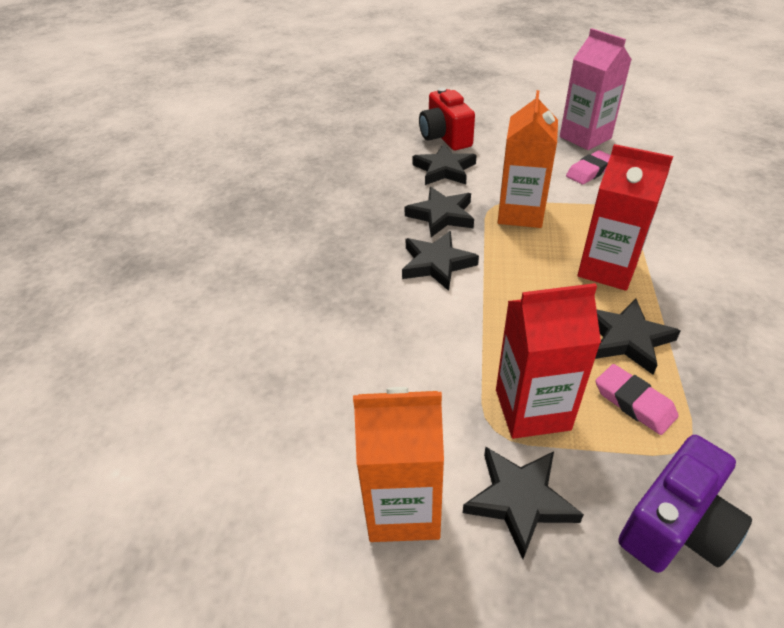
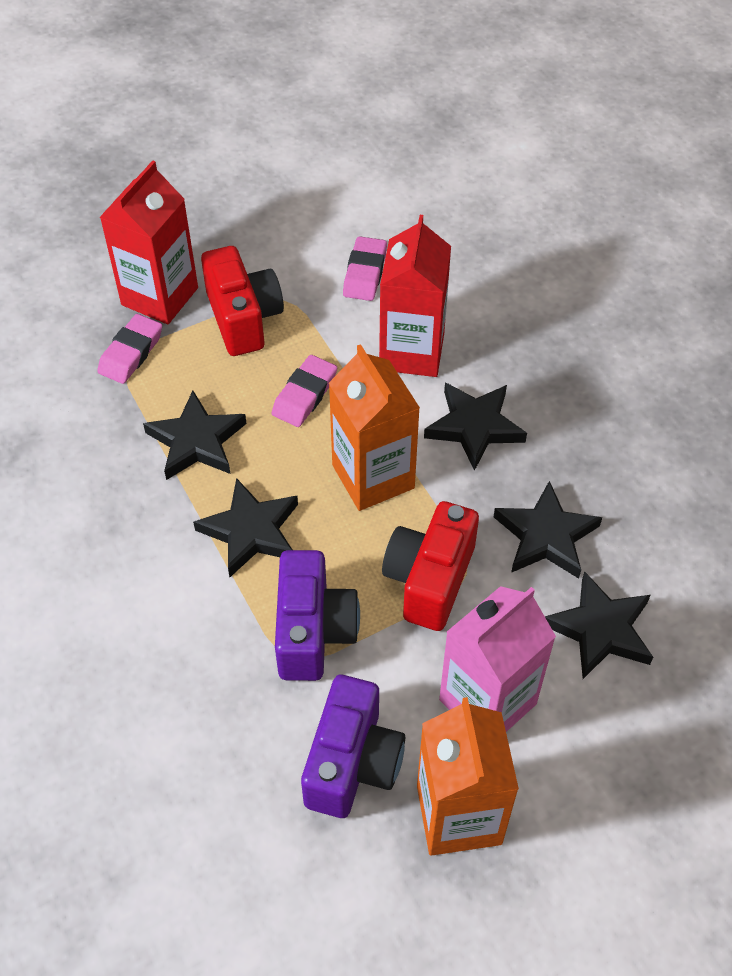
pink eraser: 2 -> 3
purple camera: 1 -> 2
red camera: 1 -> 2

